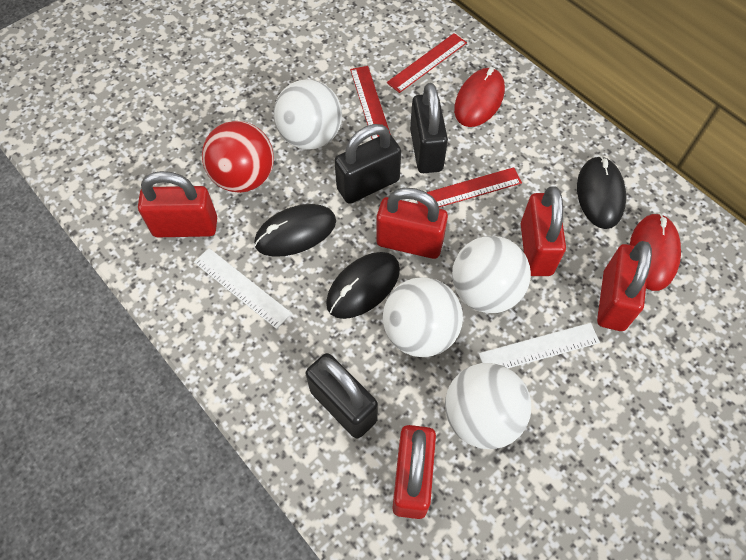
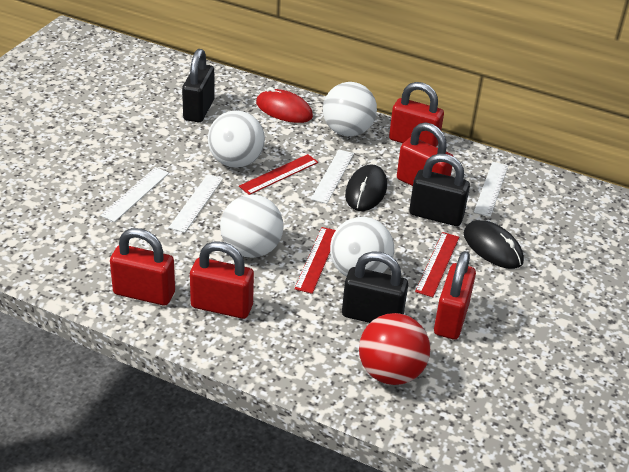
black mouse: 3 -> 2
red mouse: 2 -> 1
white ruler: 2 -> 4

